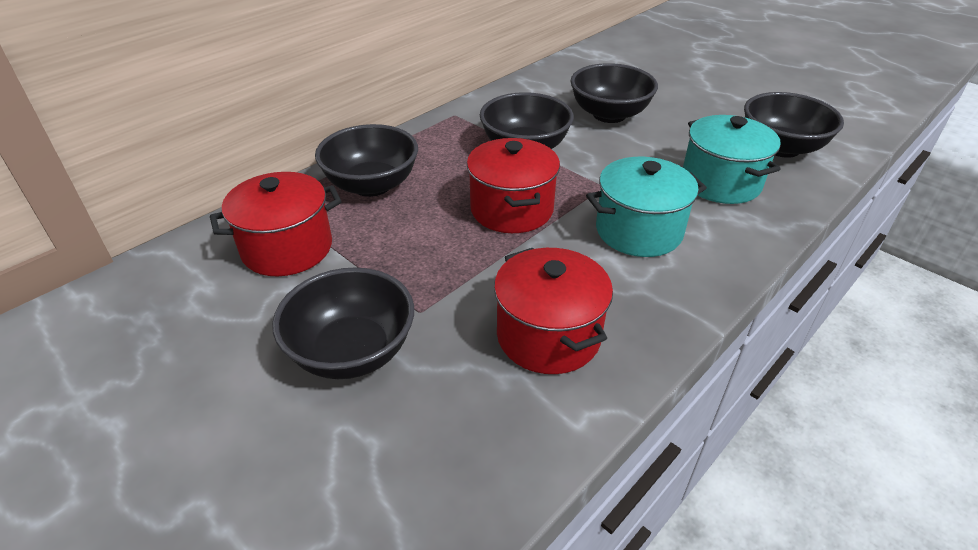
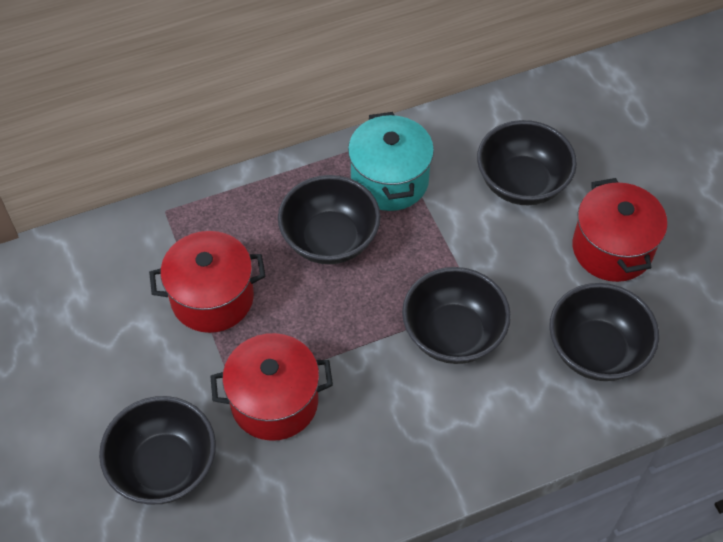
turquoise pot: 2 -> 1

